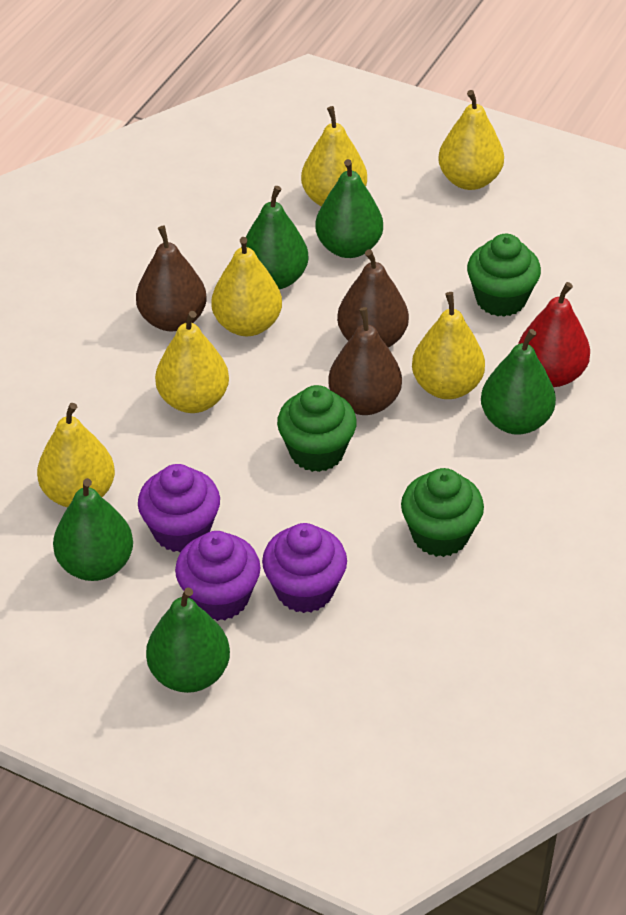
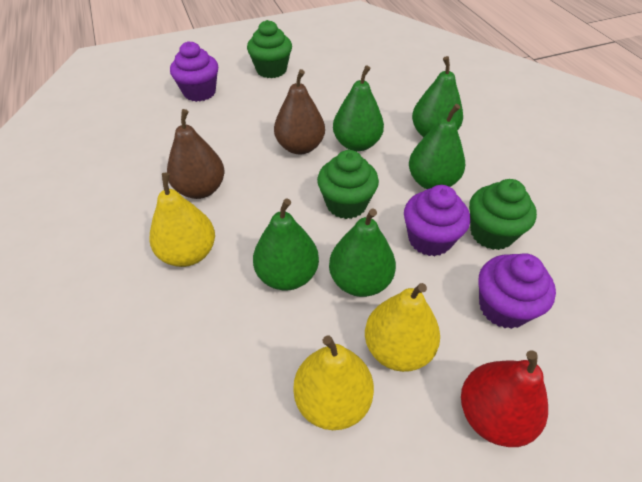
brown pear: 3 -> 2
yellow pear: 6 -> 3

